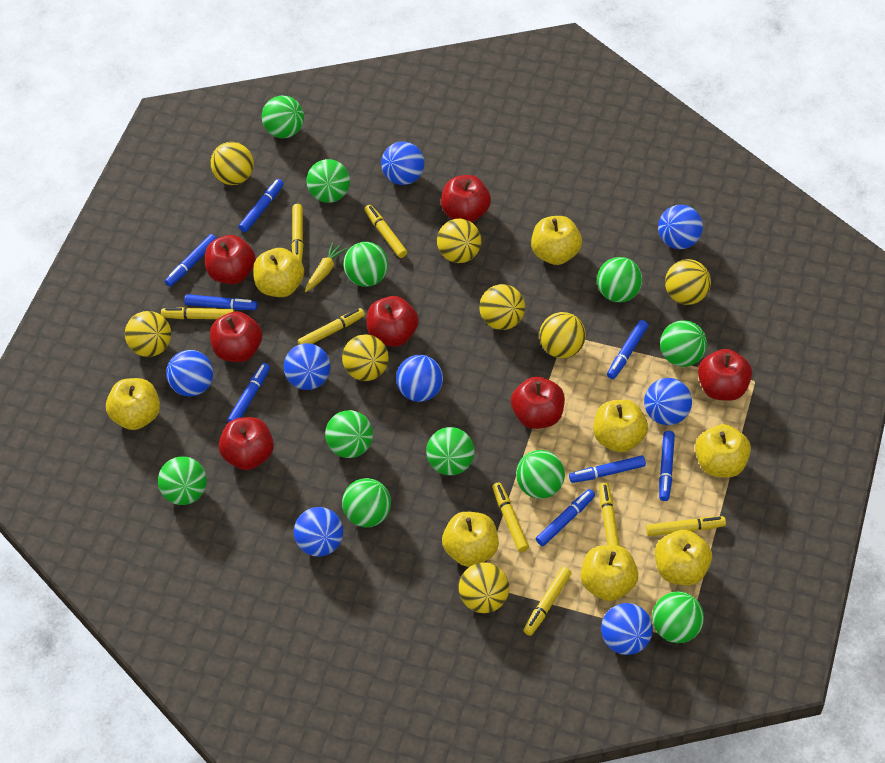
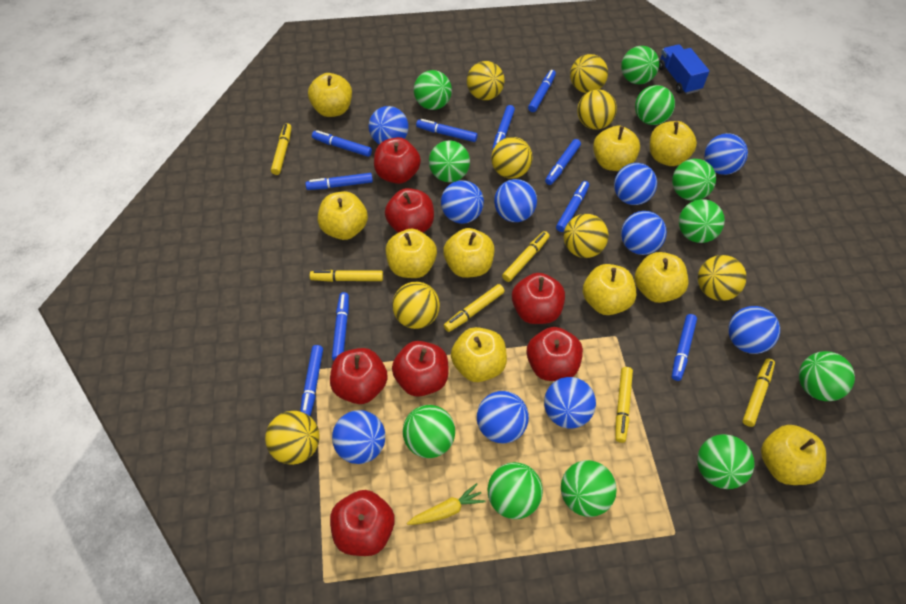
blue ball: 8 -> 10
blue marker: 8 -> 10
blue truck: 0 -> 1
yellow apple: 8 -> 10
yellow marker: 8 -> 6

